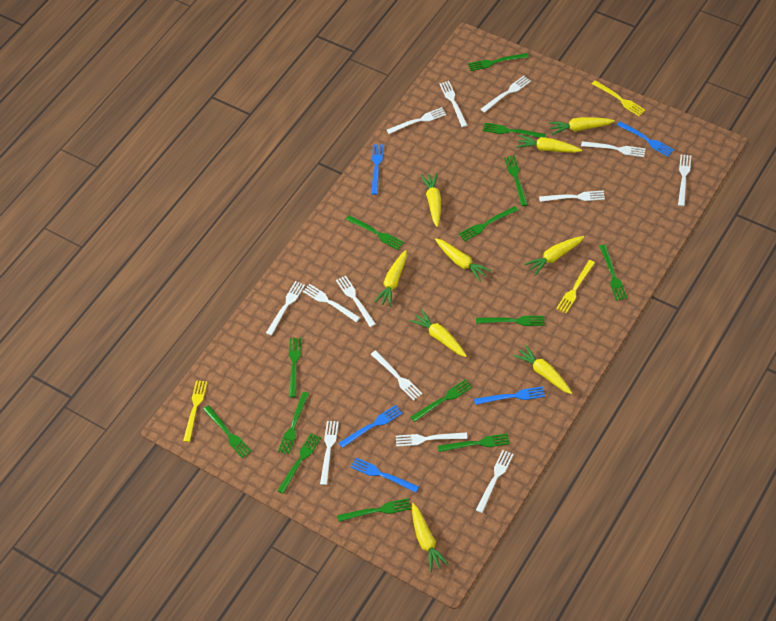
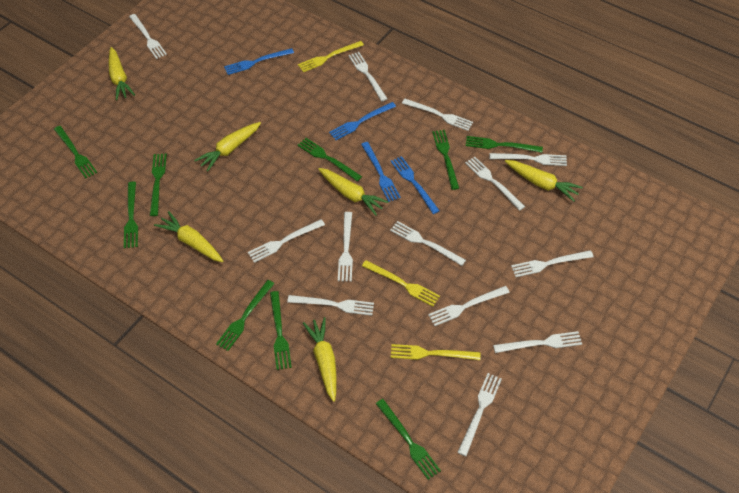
blue fork: 5 -> 4
green fork: 14 -> 9
yellow carrot: 9 -> 6

